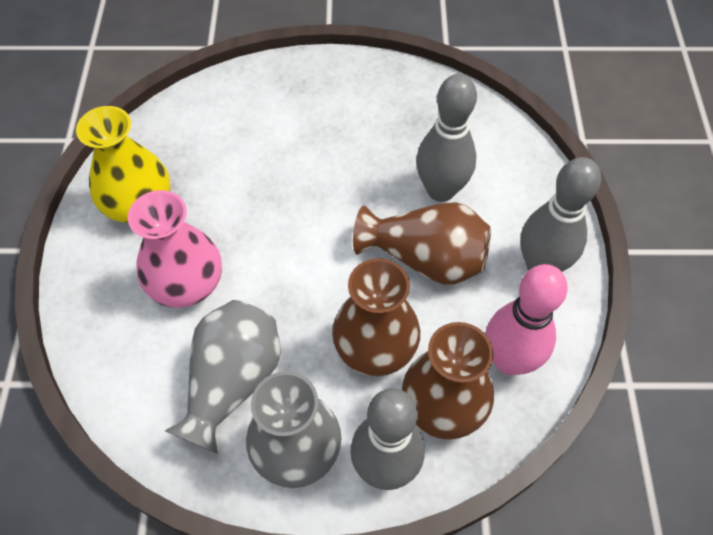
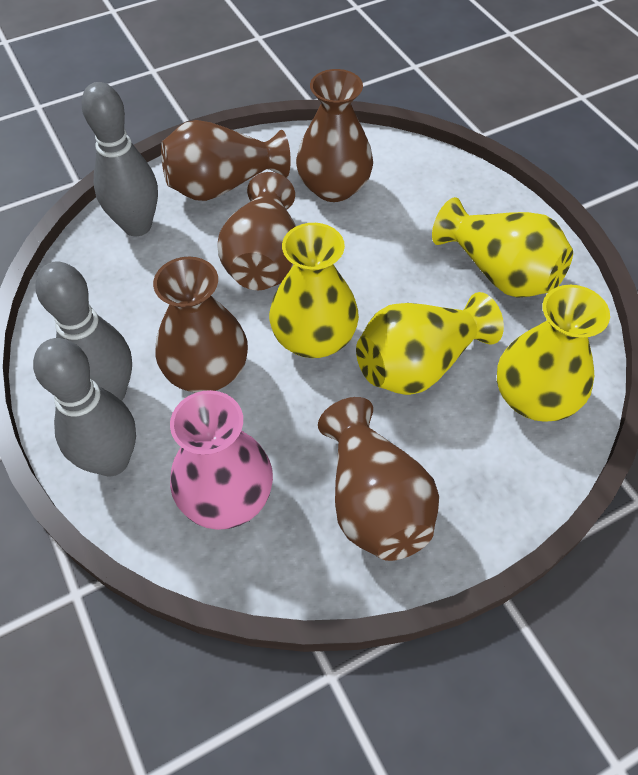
brown vase: 3 -> 5
grey vase: 2 -> 0
pink bowling pin: 1 -> 0
yellow vase: 1 -> 4

